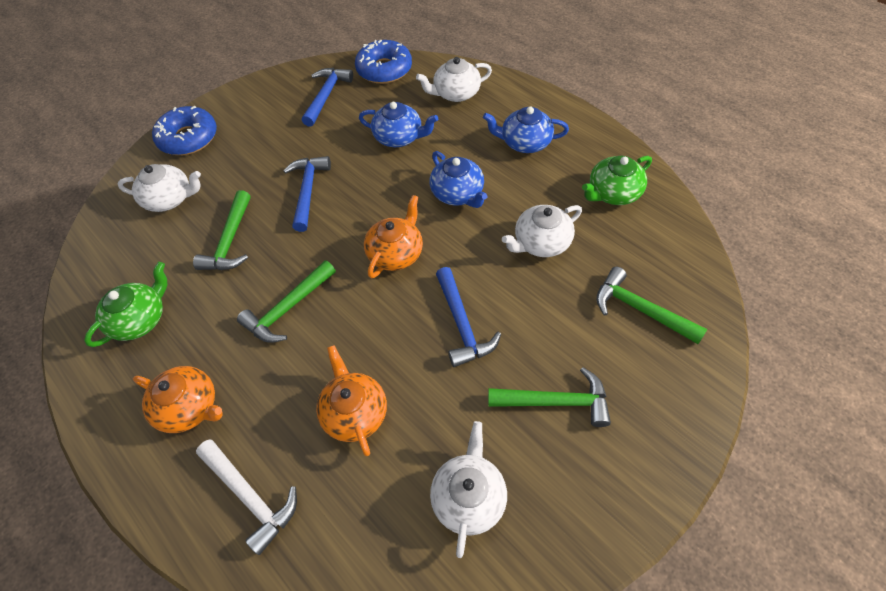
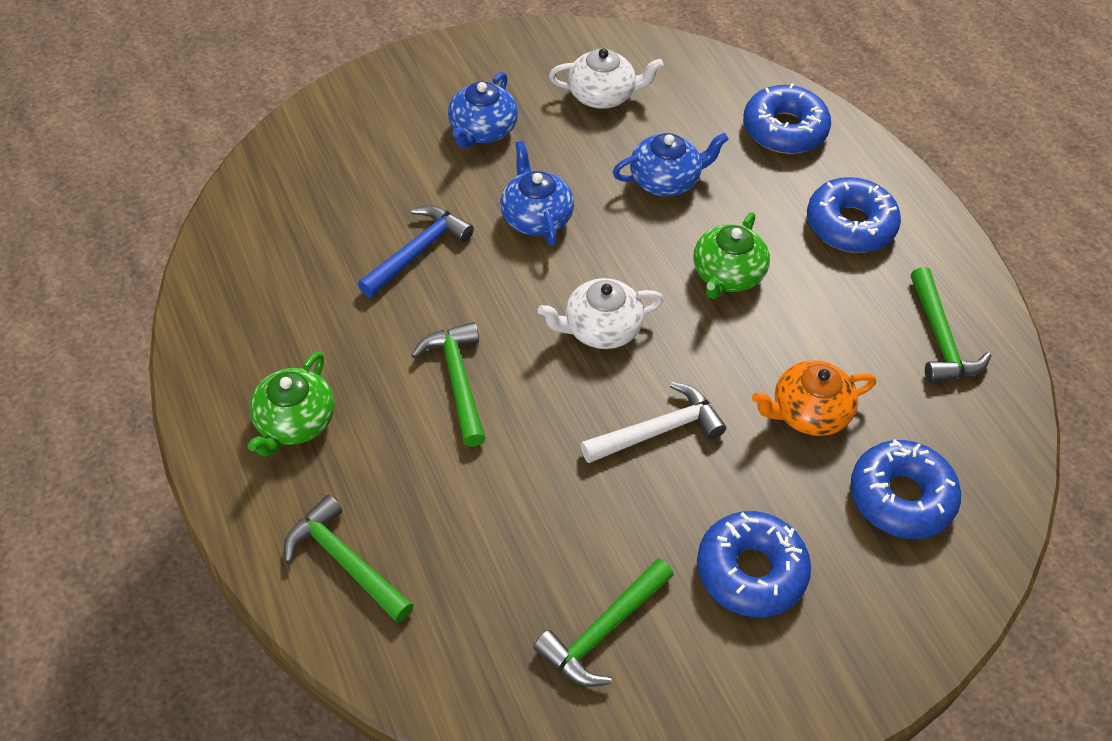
blue donut: 2 -> 4
blue hammer: 3 -> 1
orange teapot: 3 -> 1
white teapot: 4 -> 2

